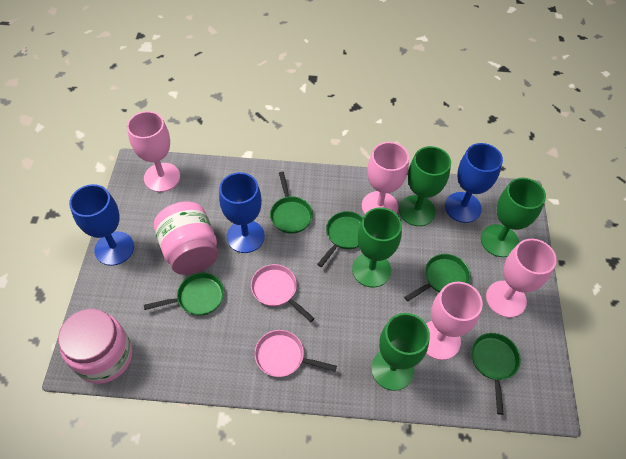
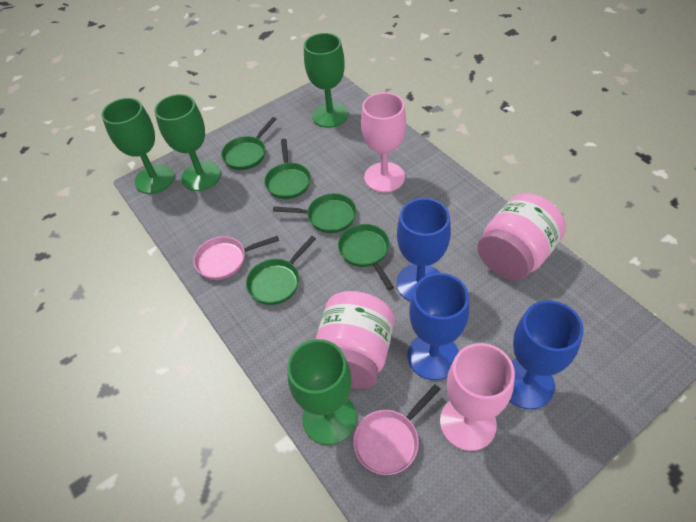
pink goblet: 4 -> 2

